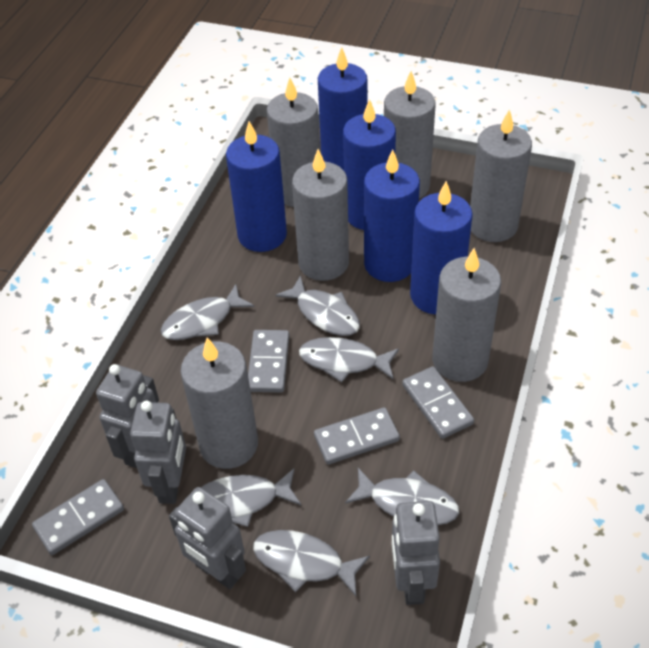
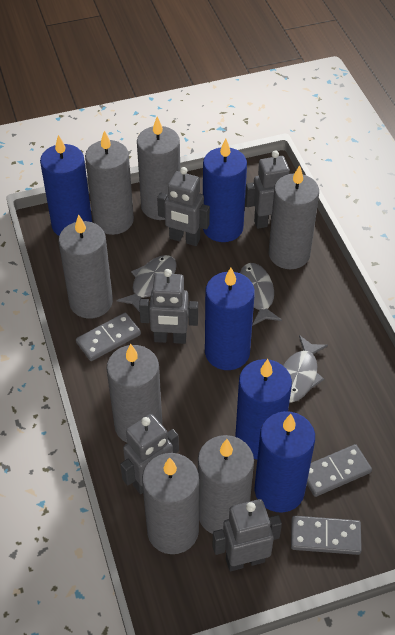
grey candle: 6 -> 7
grey domino: 4 -> 3
grey fish: 6 -> 3
grey robot: 4 -> 5

